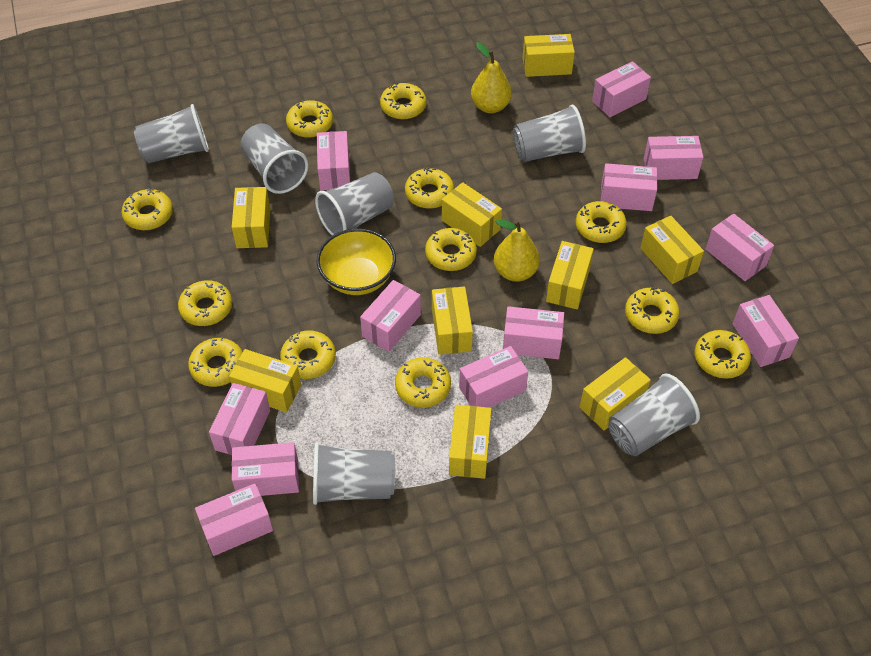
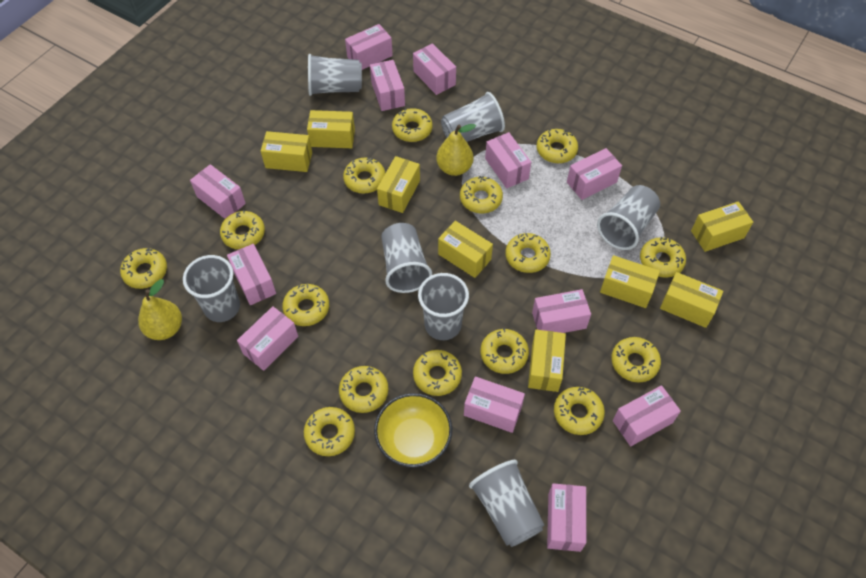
grey cup: 6 -> 7
yellow box: 9 -> 8
yellow donut: 12 -> 15

